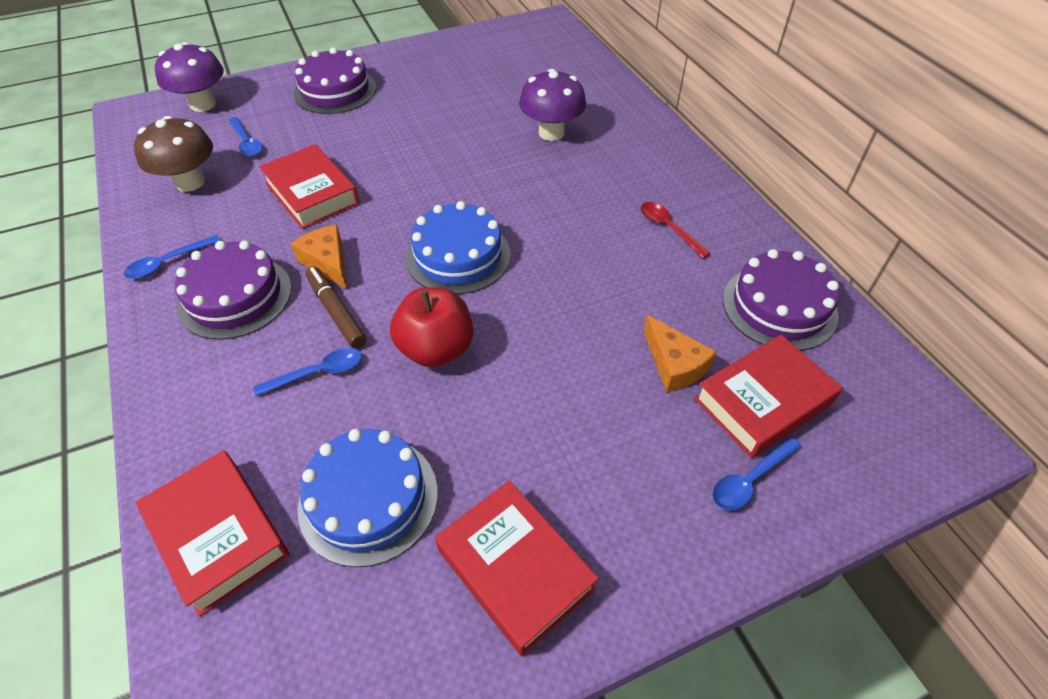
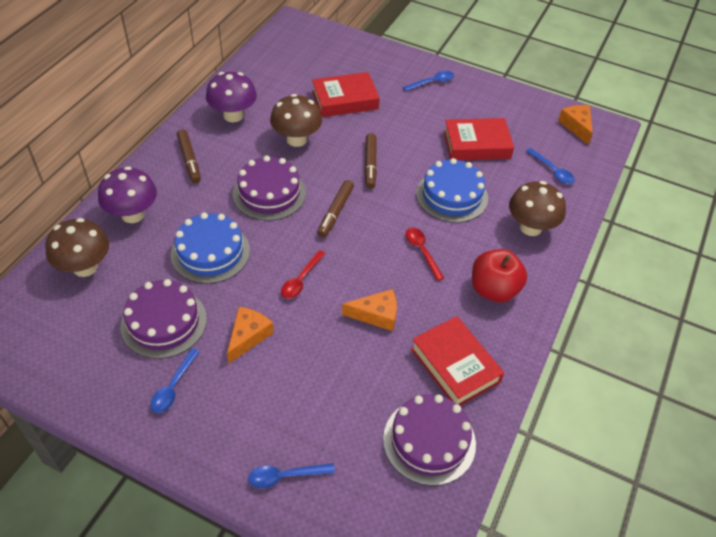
brown marker: 1 -> 3
brown mushroom: 1 -> 3
orange cheese: 2 -> 3
red book: 4 -> 3
red spoon: 1 -> 2

